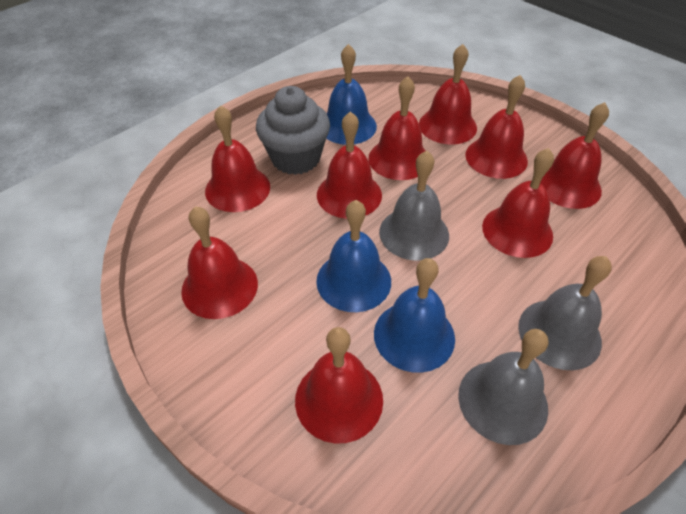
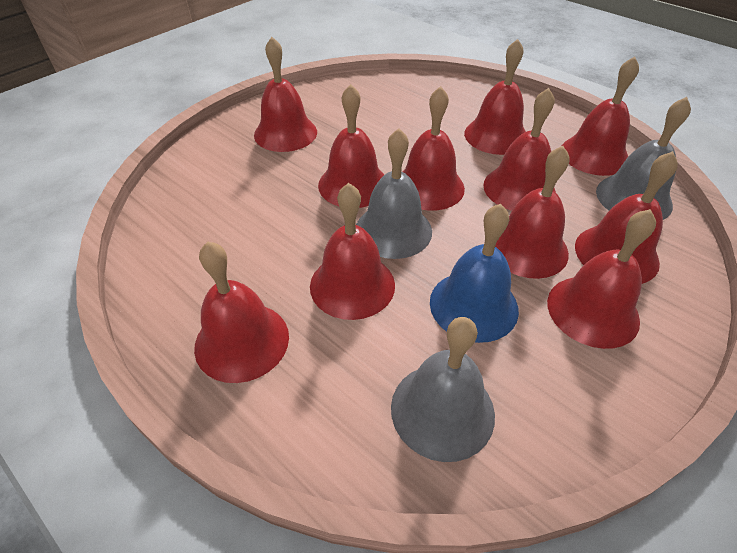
blue bell: 3 -> 1
grey cupcake: 1 -> 0
red bell: 9 -> 11

